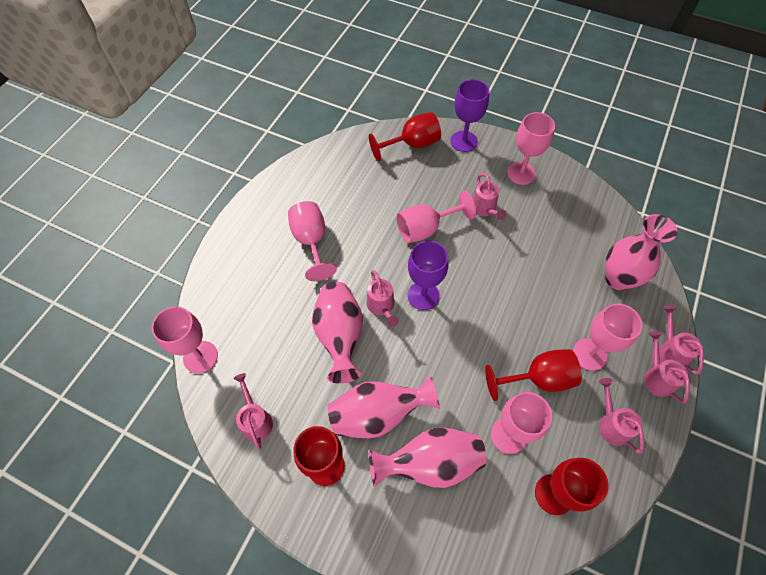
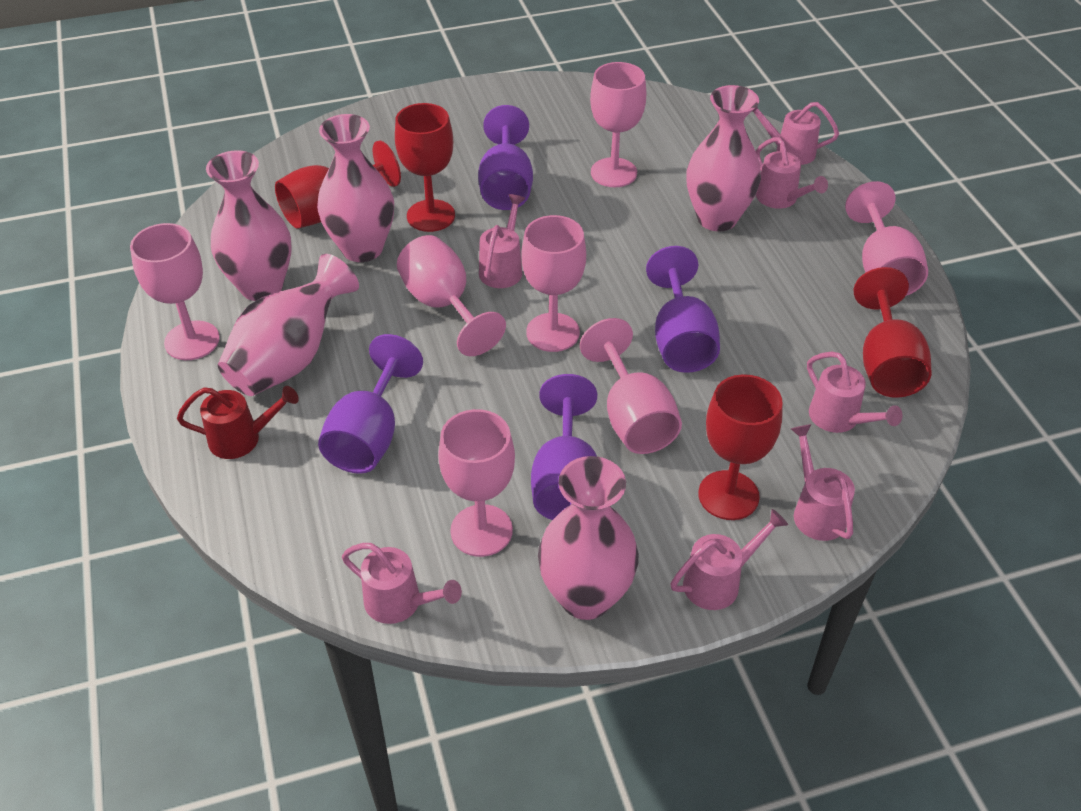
pink goblet: 6 -> 7
pink vase: 4 -> 5
pink watering can: 6 -> 7
purple goblet: 2 -> 4
red watering can: 0 -> 1

